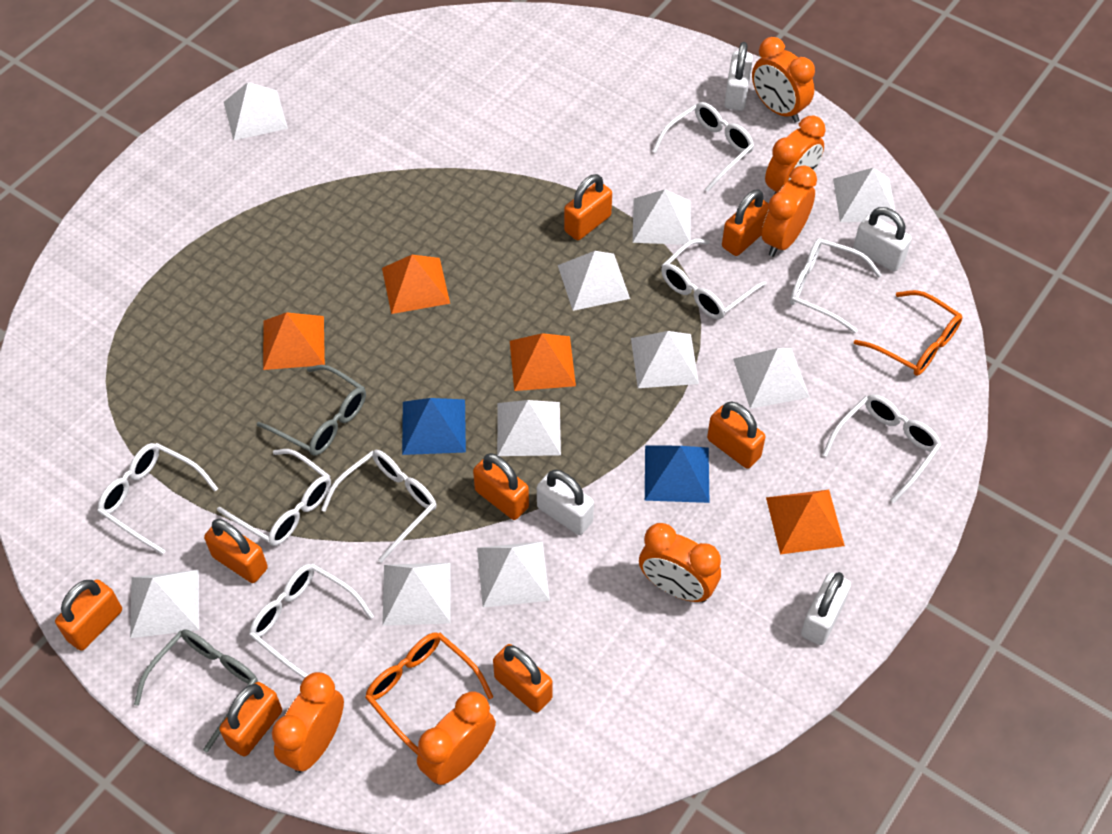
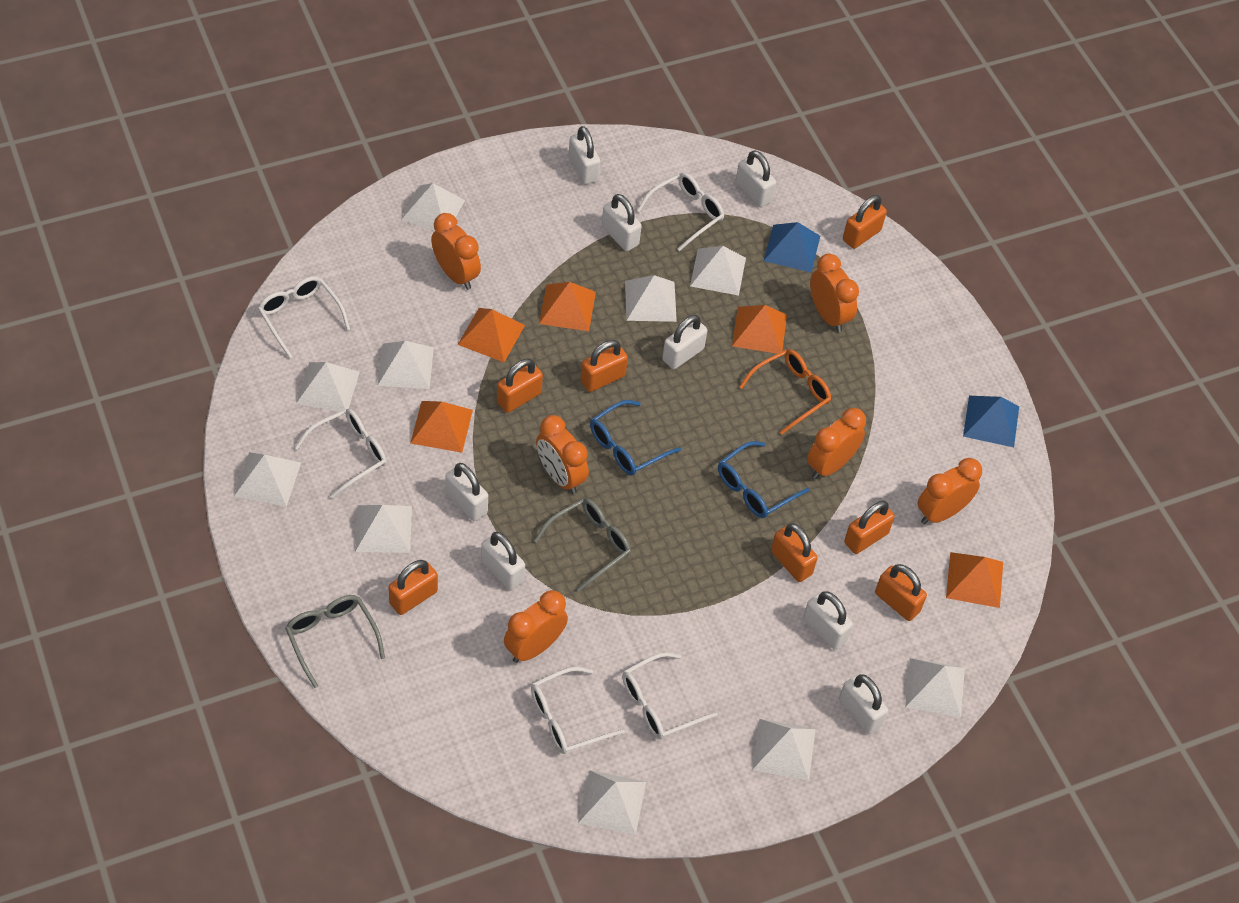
blue glasses: 0 -> 2
orange glasses: 2 -> 1
orange padlock: 8 -> 7
orange pyramid: 4 -> 5
white glasses: 8 -> 5
white padlock: 4 -> 8

